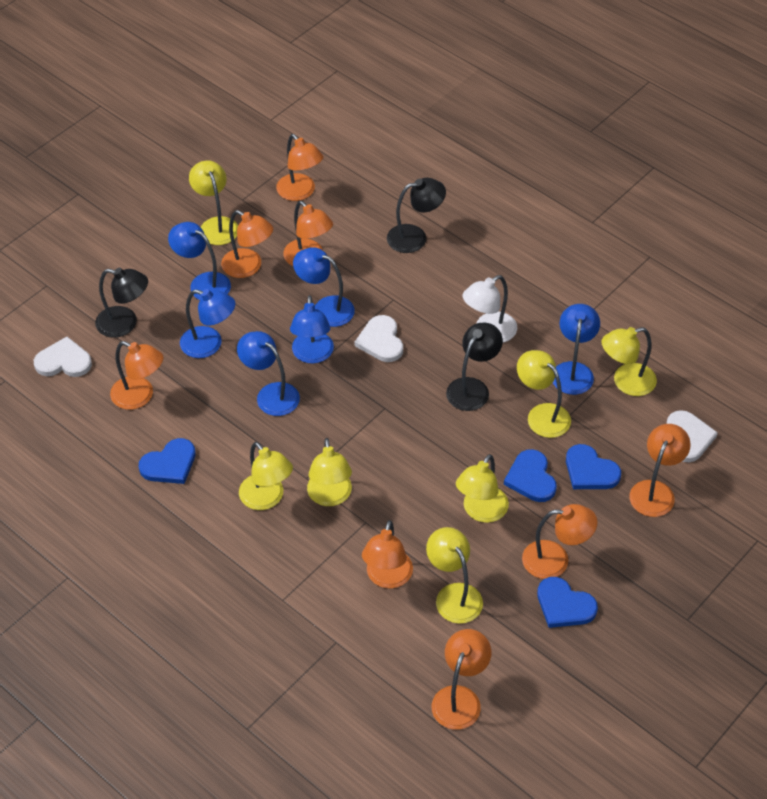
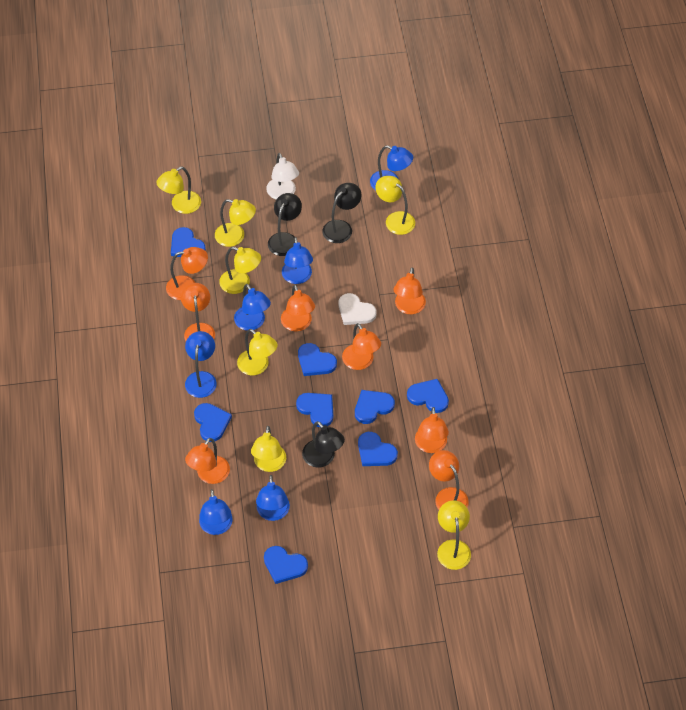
blue heart: 4 -> 8
white heart: 3 -> 1

